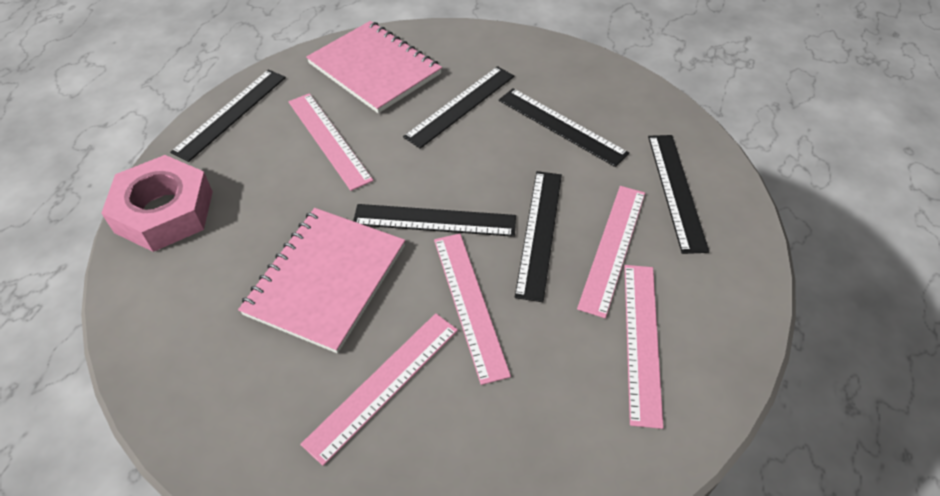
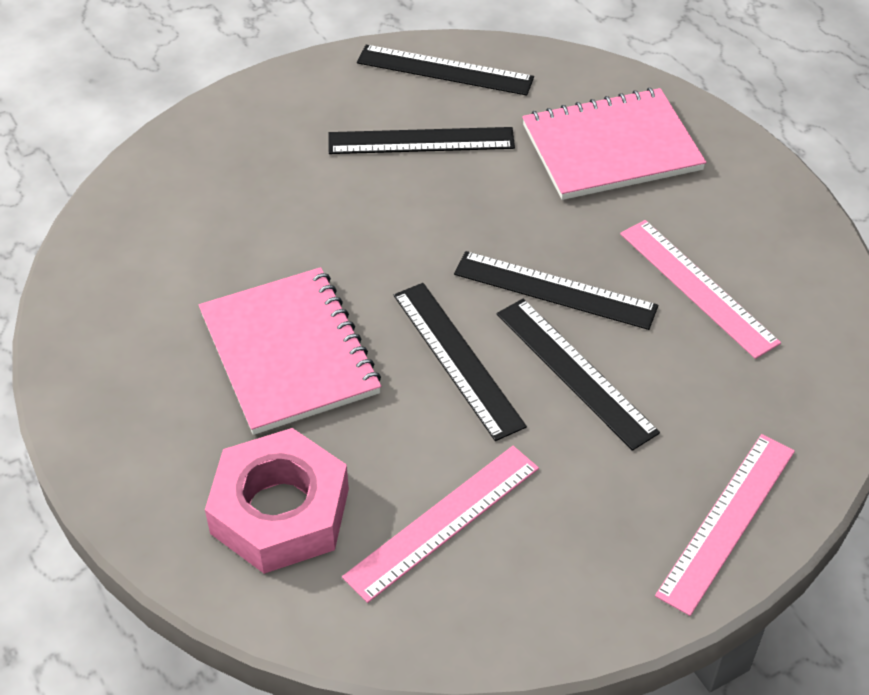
black ruler: 6 -> 5
pink ruler: 5 -> 3

